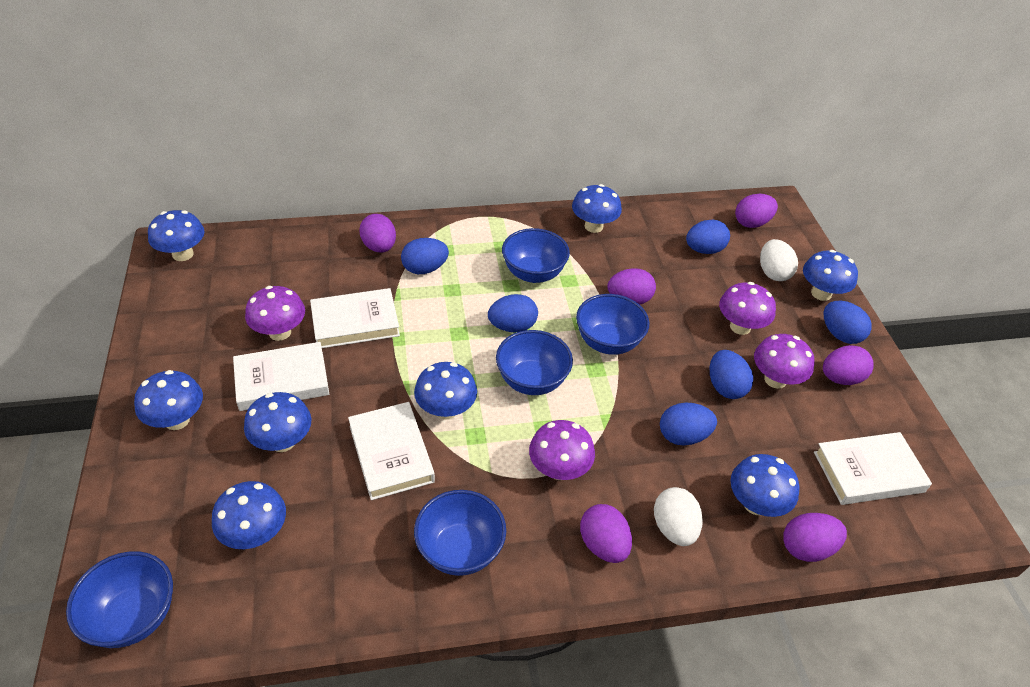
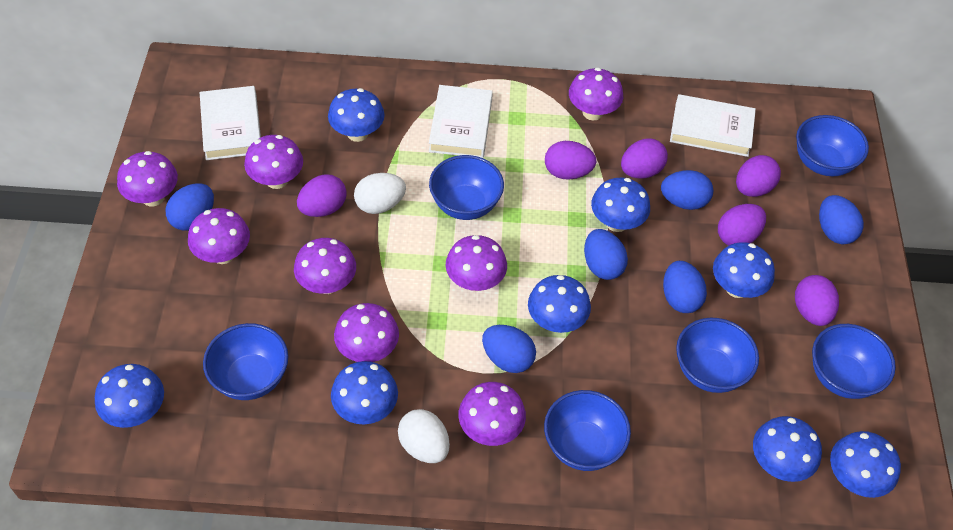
blue bowl: 5 -> 6
purple mushroom: 4 -> 8
white book: 4 -> 3

